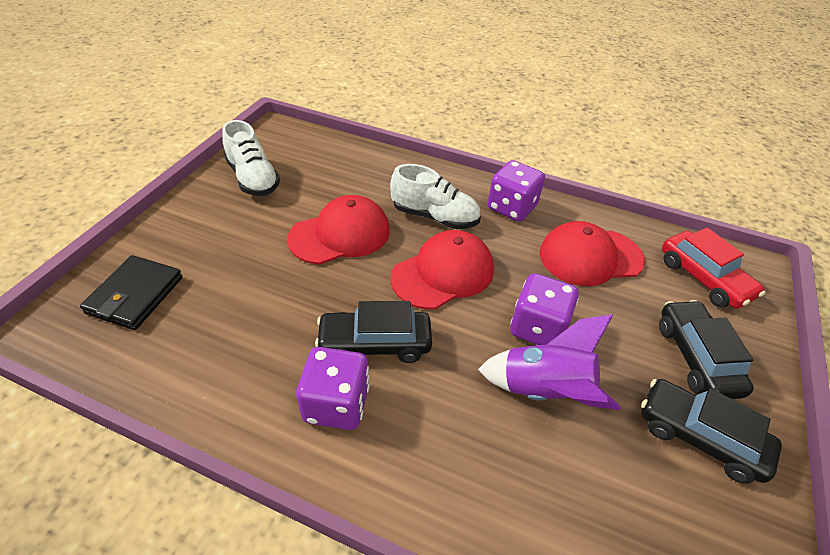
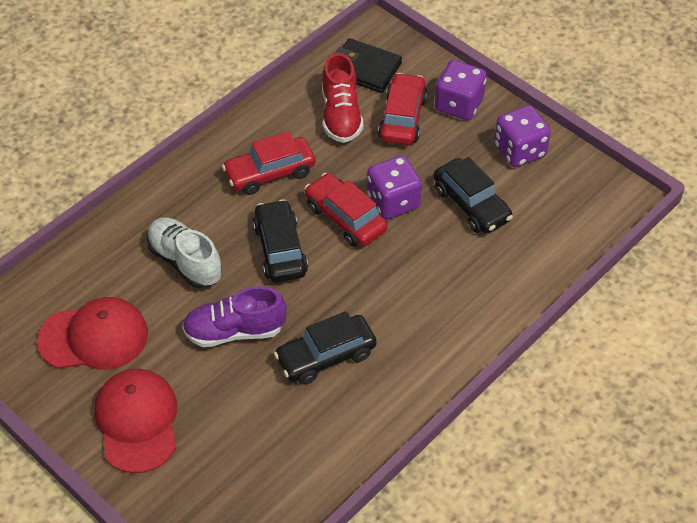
purple rocket: 1 -> 0
purple shoe: 0 -> 1
red cap: 3 -> 2
red car: 1 -> 3
red shoe: 0 -> 1
white shoe: 2 -> 1

